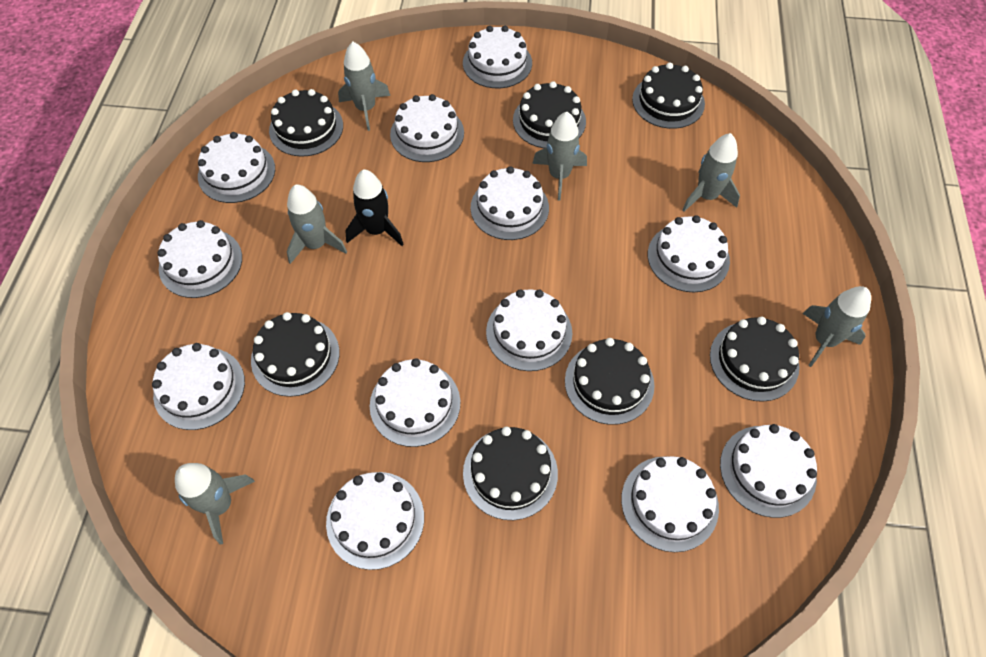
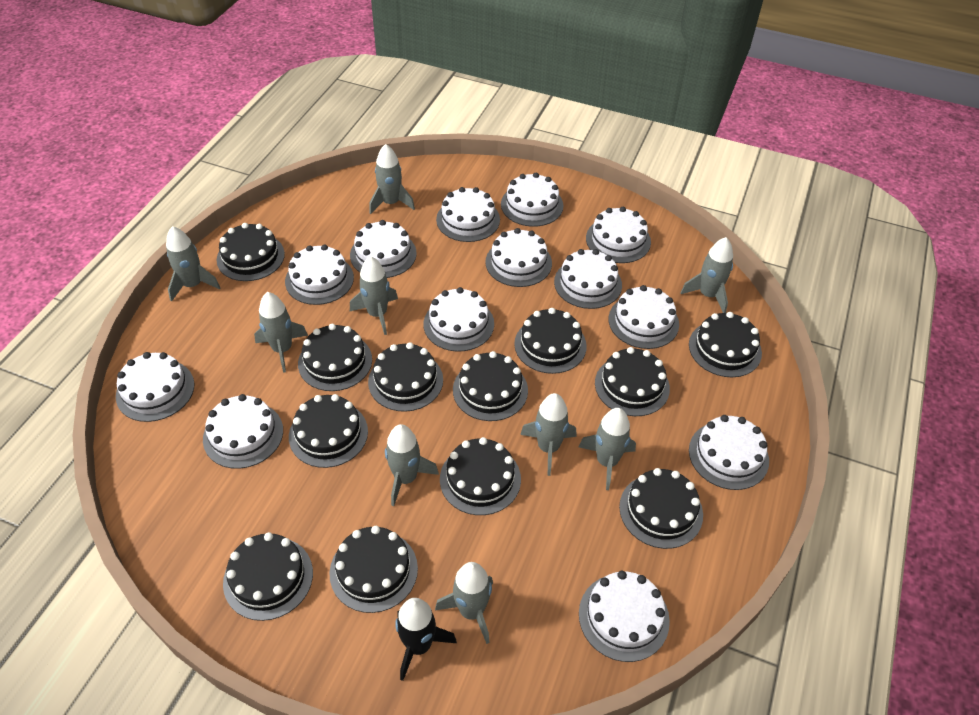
black cake: 7 -> 12
grey rocket: 6 -> 9
white cake: 12 -> 13

